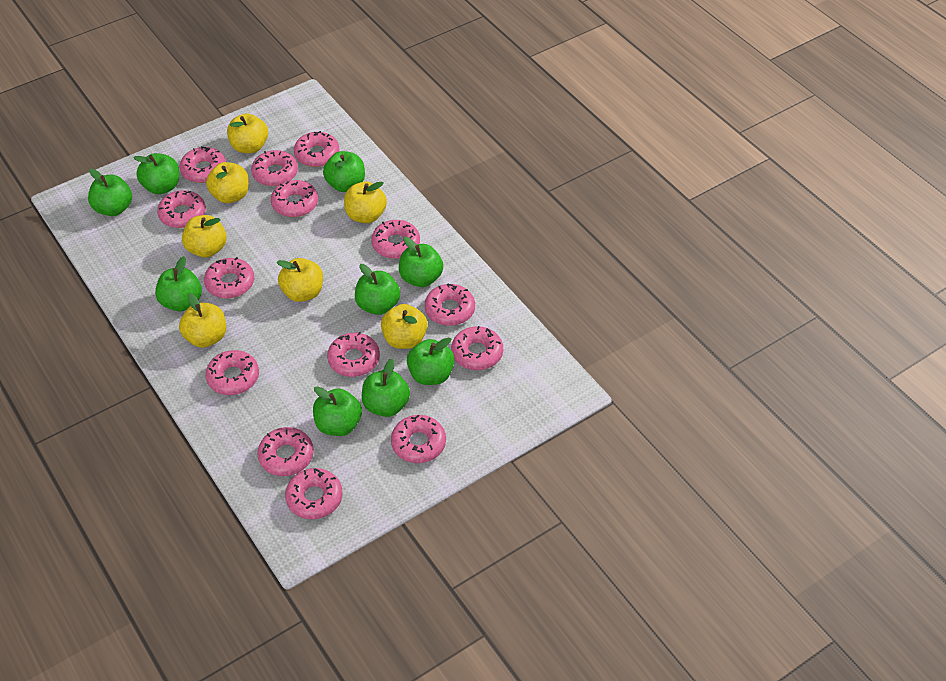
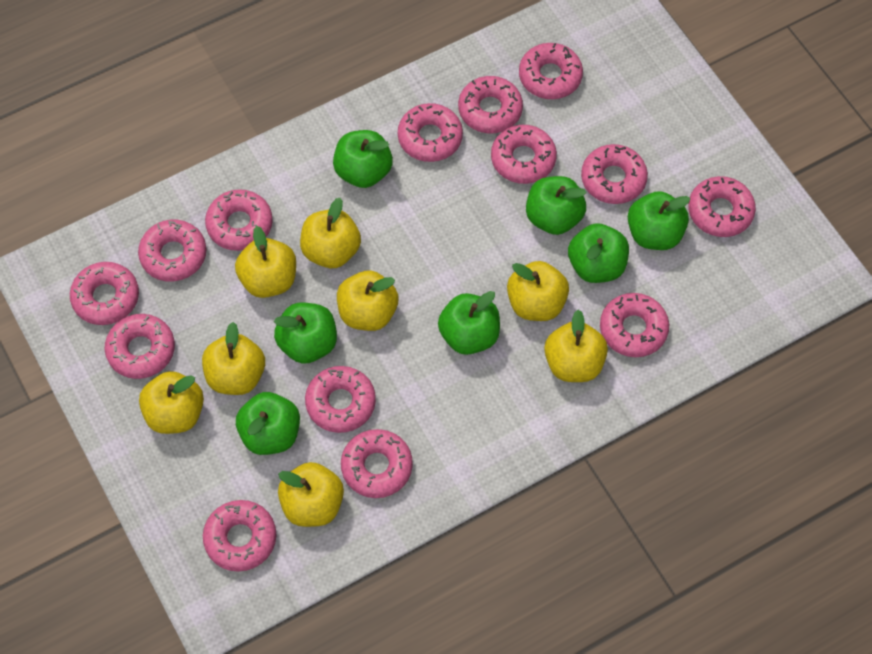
green apple: 9 -> 7
yellow apple: 7 -> 8

